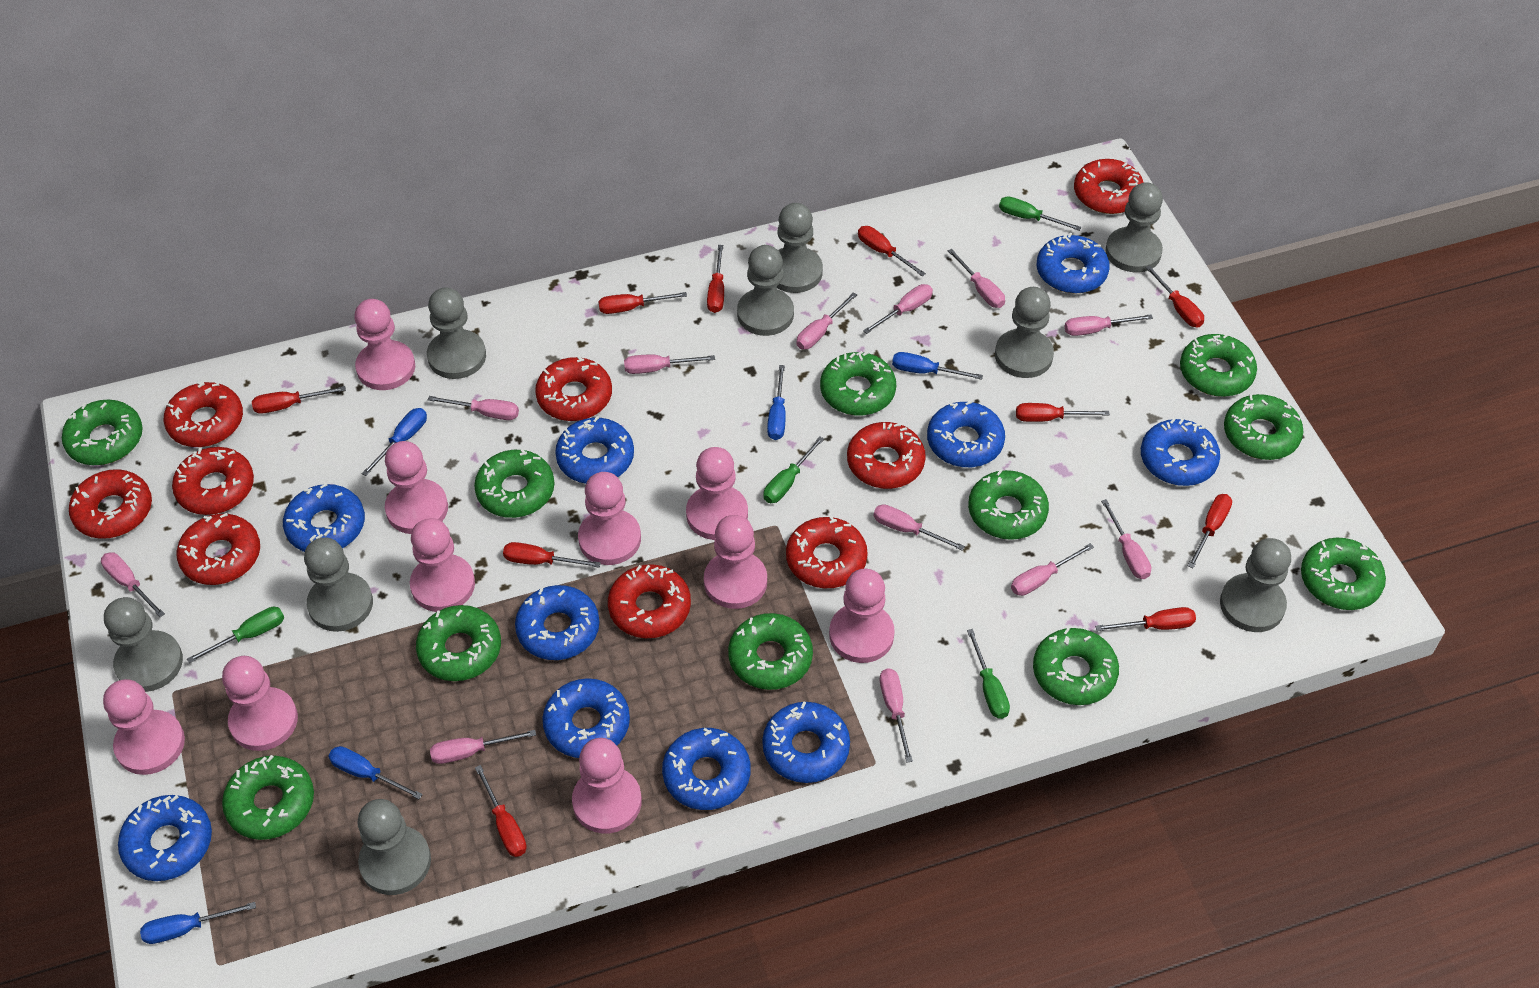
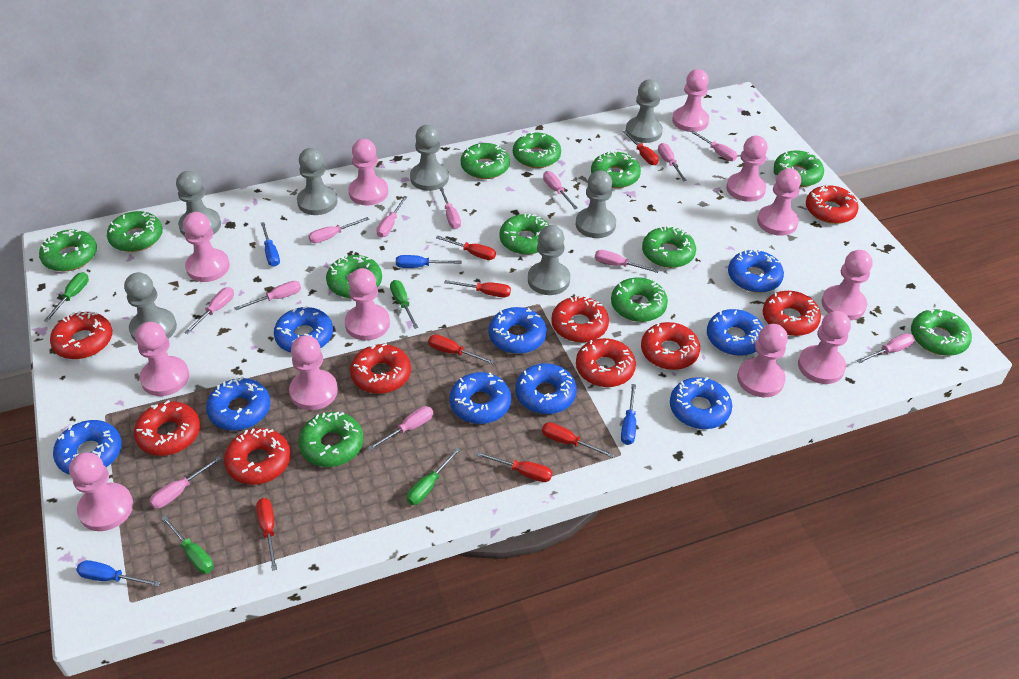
blue donut: 10 -> 9
blue screwdriver: 5 -> 4
green donut: 11 -> 12
grey pawn: 9 -> 7
pink pawn: 10 -> 12
red screwdriver: 10 -> 7

